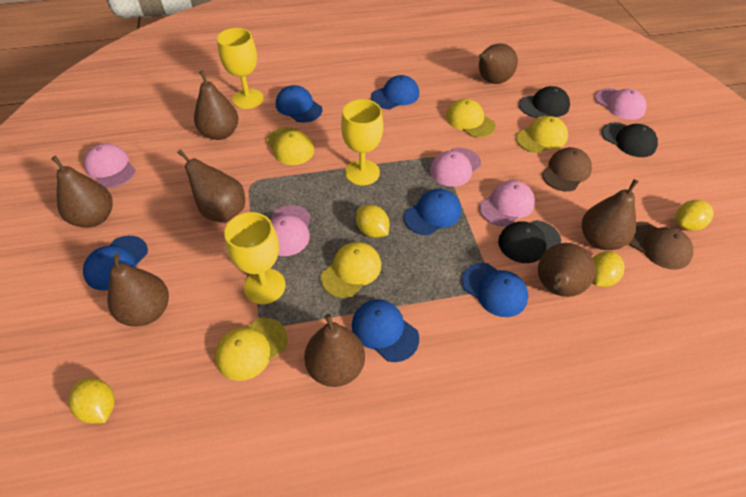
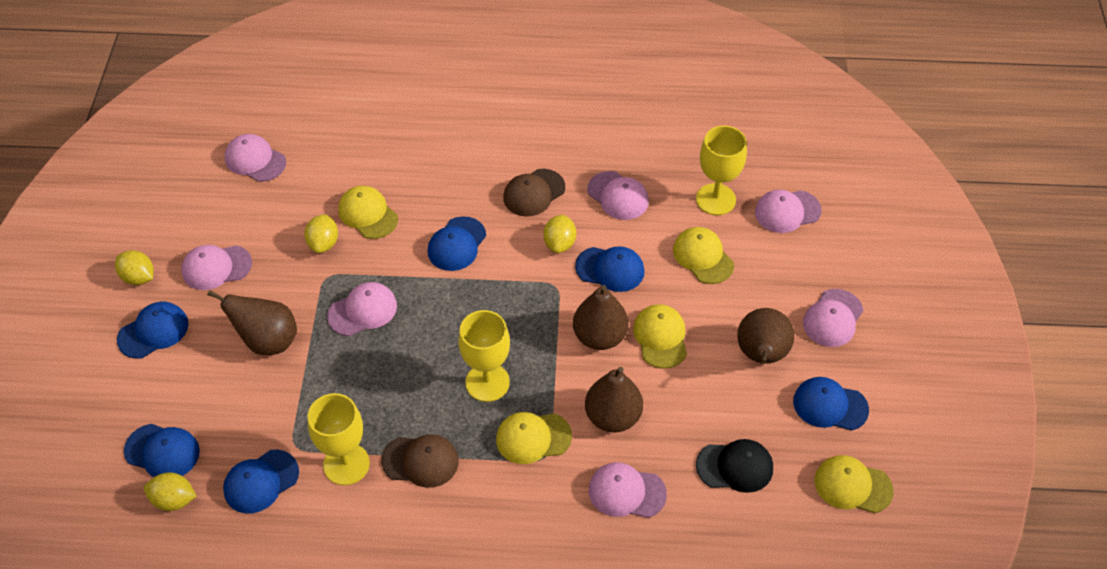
black cap: 3 -> 1
brown pear: 8 -> 4
pink cap: 5 -> 7

